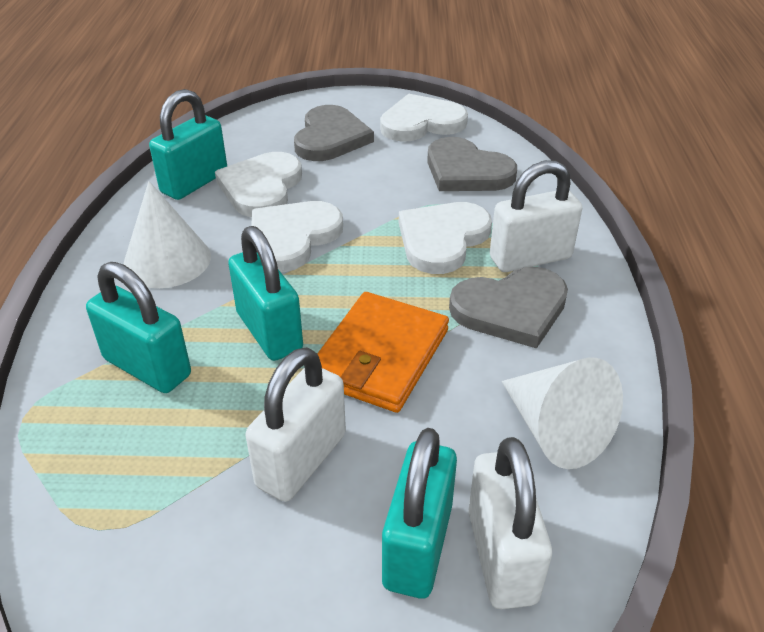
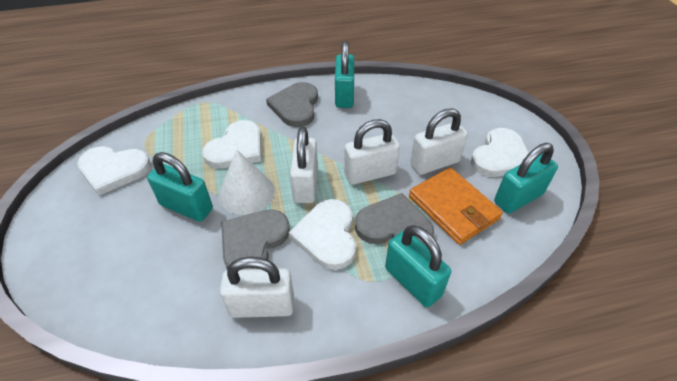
white cone: 2 -> 1
white padlock: 3 -> 4

